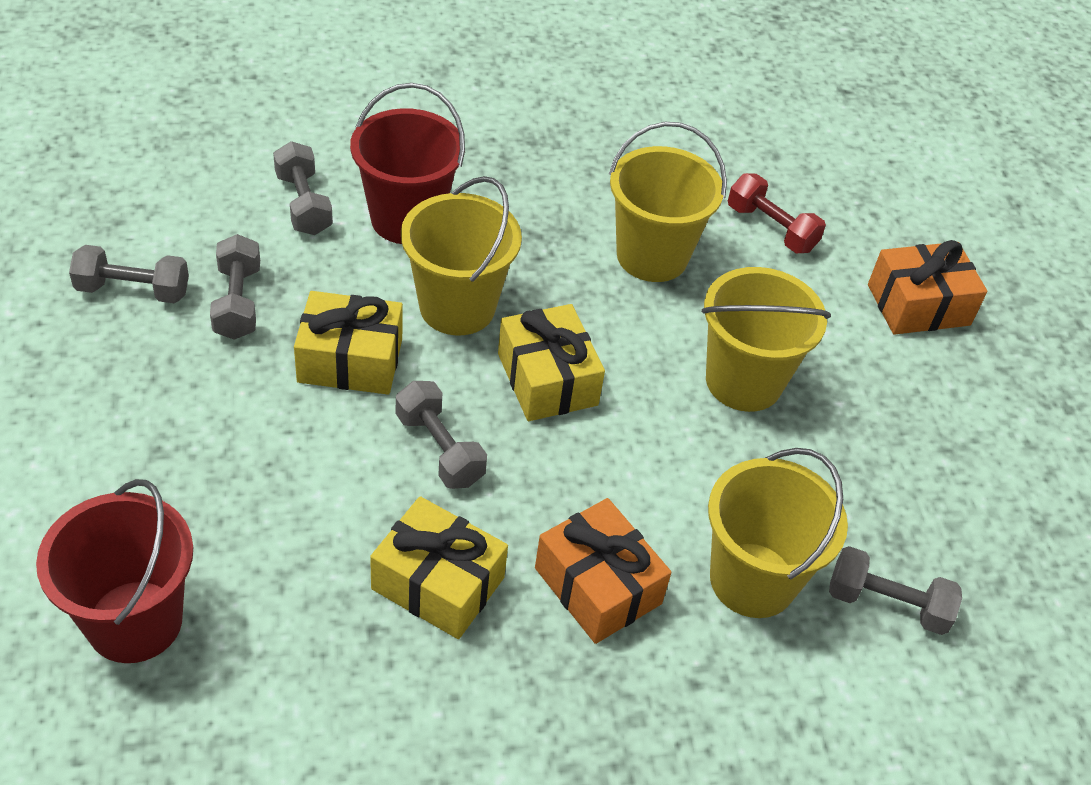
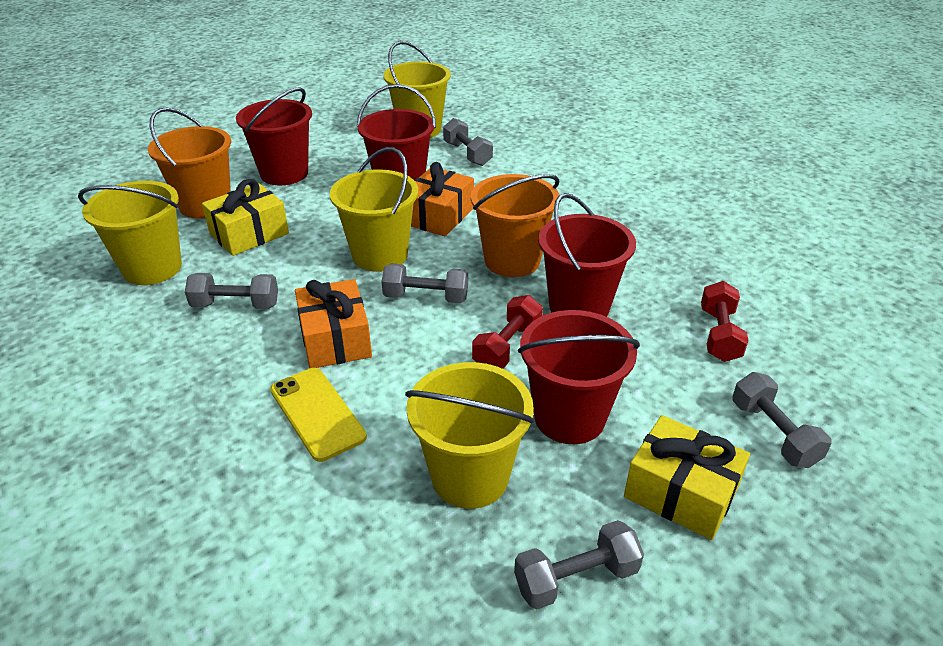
orange bucket: 0 -> 2
red bucket: 2 -> 4
red dumbbell: 1 -> 2
yellow gift: 3 -> 2
yellow phone: 0 -> 1

